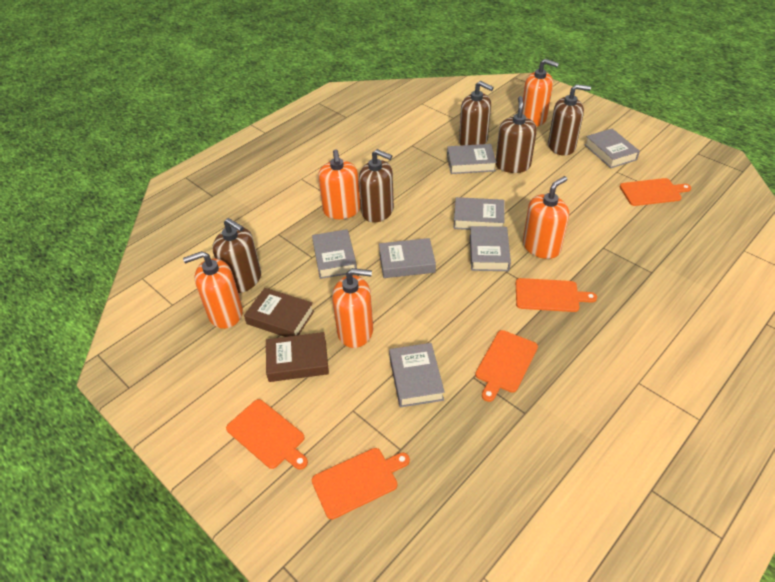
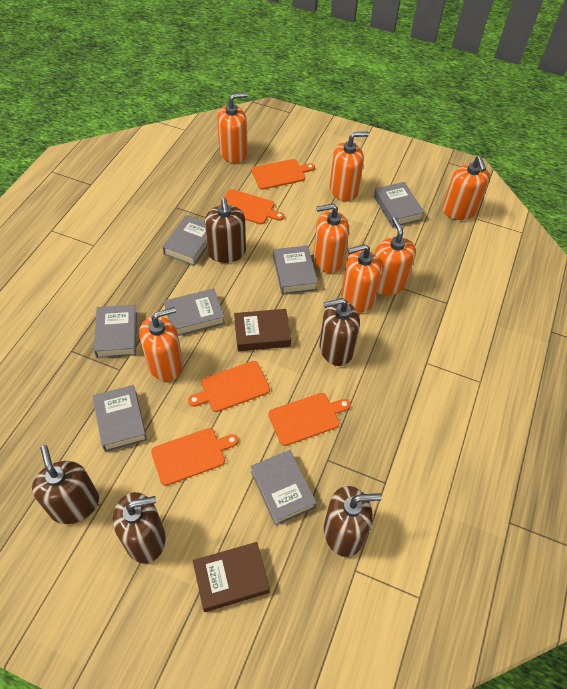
orange soap dispenser: 5 -> 7

